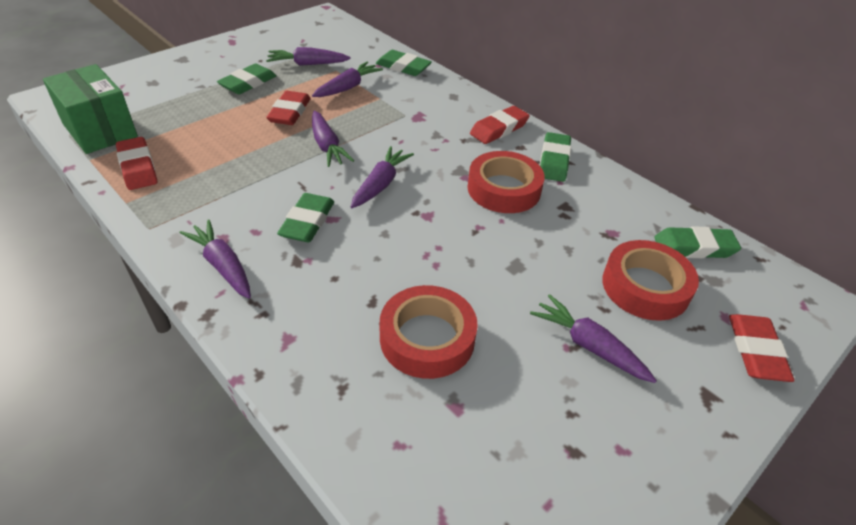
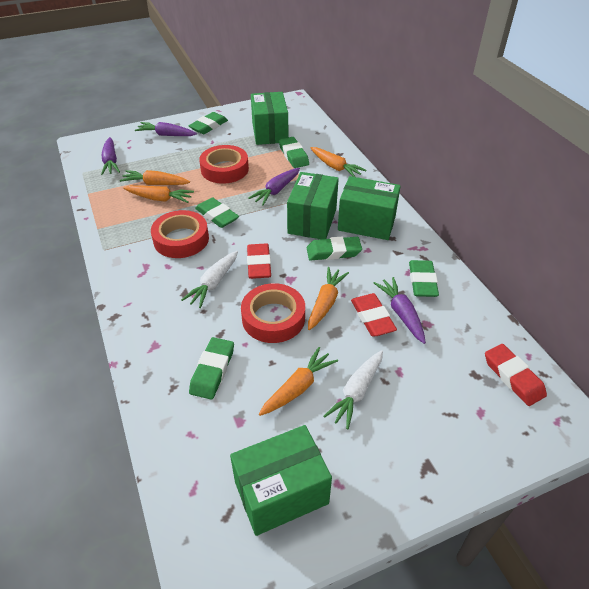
green box: 1 -> 4
green eraser: 5 -> 6
orange carrot: 0 -> 5
purple carrot: 6 -> 4
red eraser: 4 -> 3
white carrot: 0 -> 2

